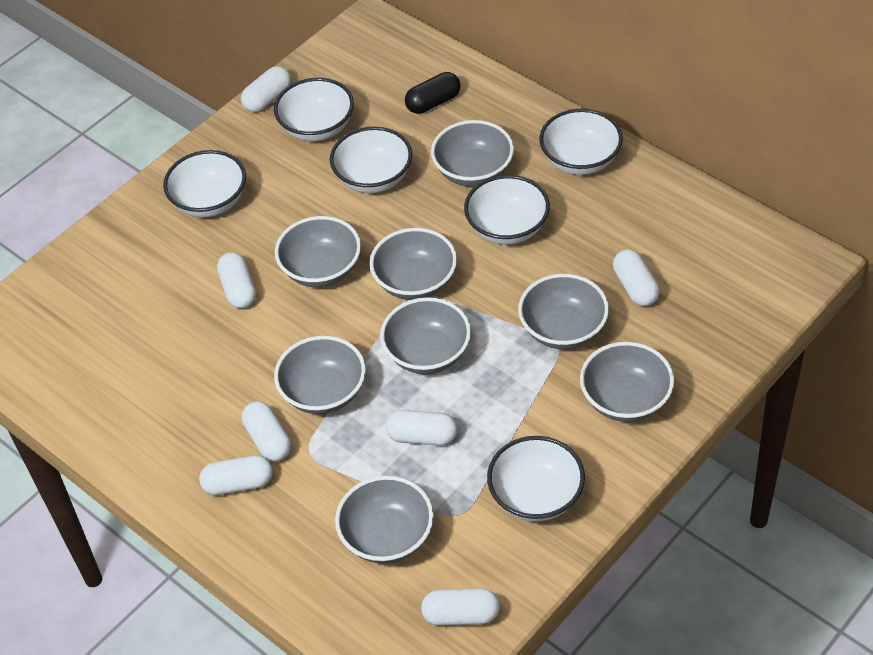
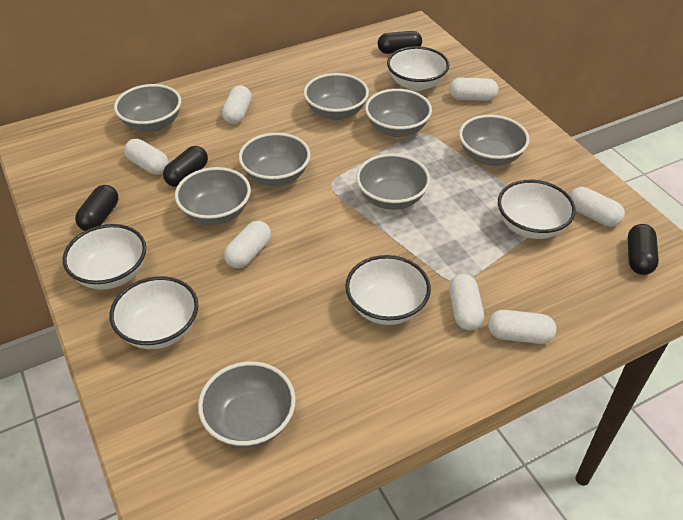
black capsule: 1 -> 4
white bowl: 6 -> 5

